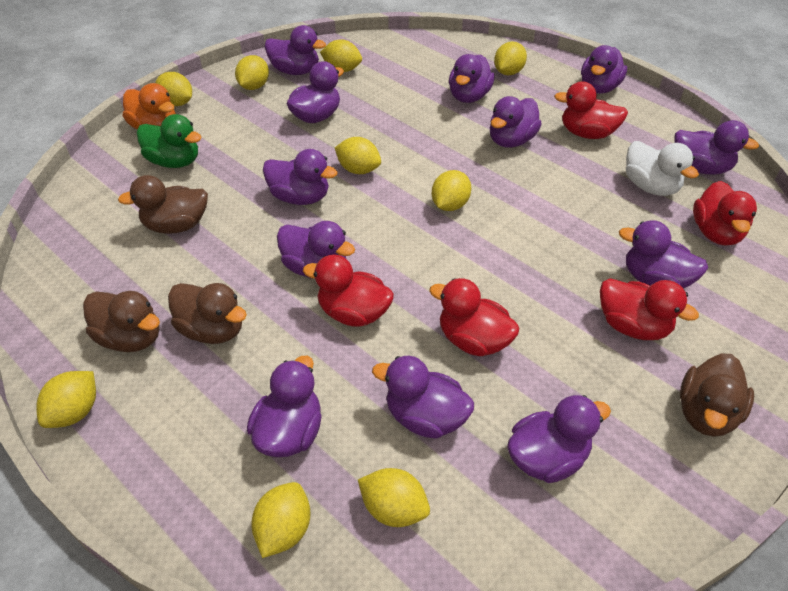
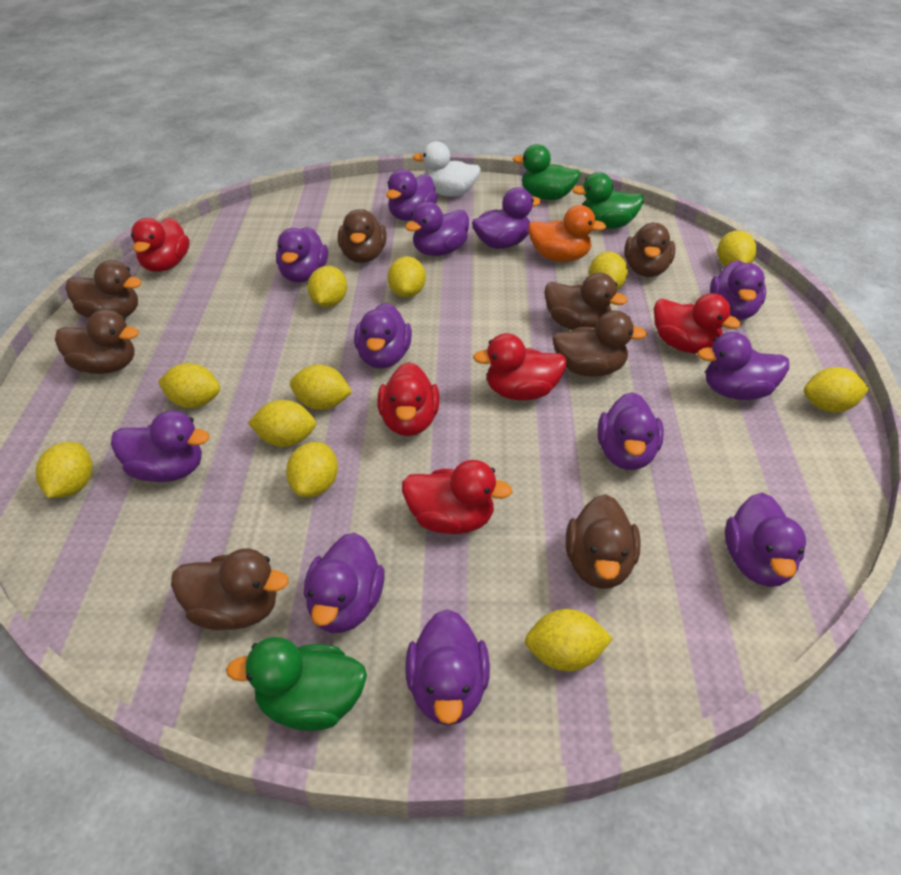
brown duck: 4 -> 8
green duck: 1 -> 3
yellow lemon: 9 -> 11

